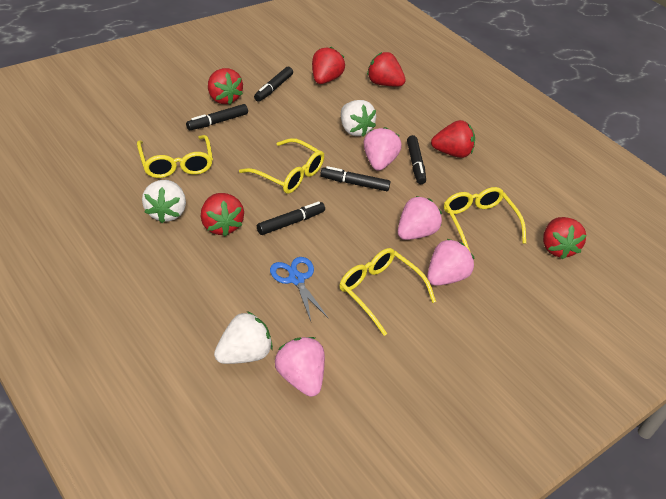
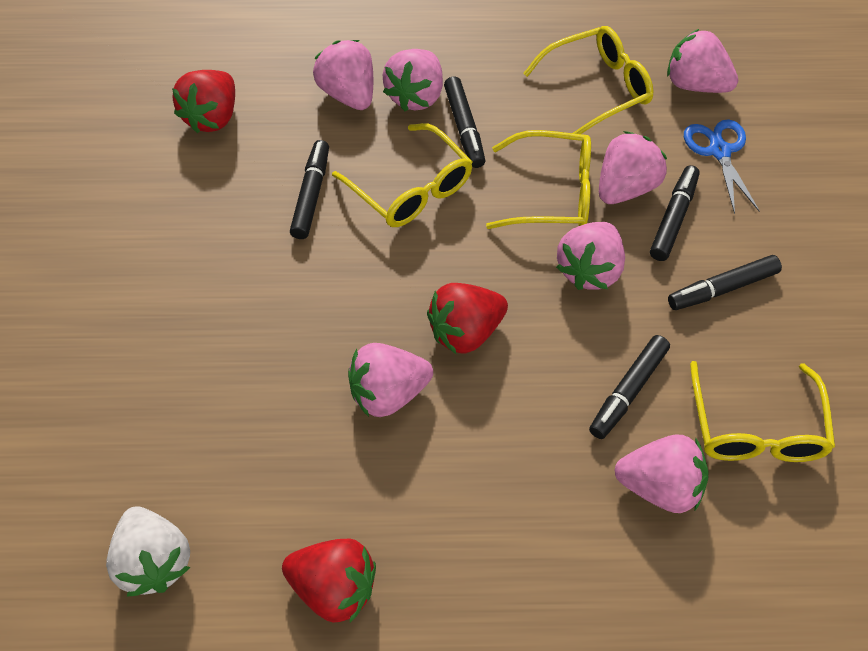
pink strawberry: 4 -> 7
red strawberry: 6 -> 3
white strawberry: 3 -> 1

